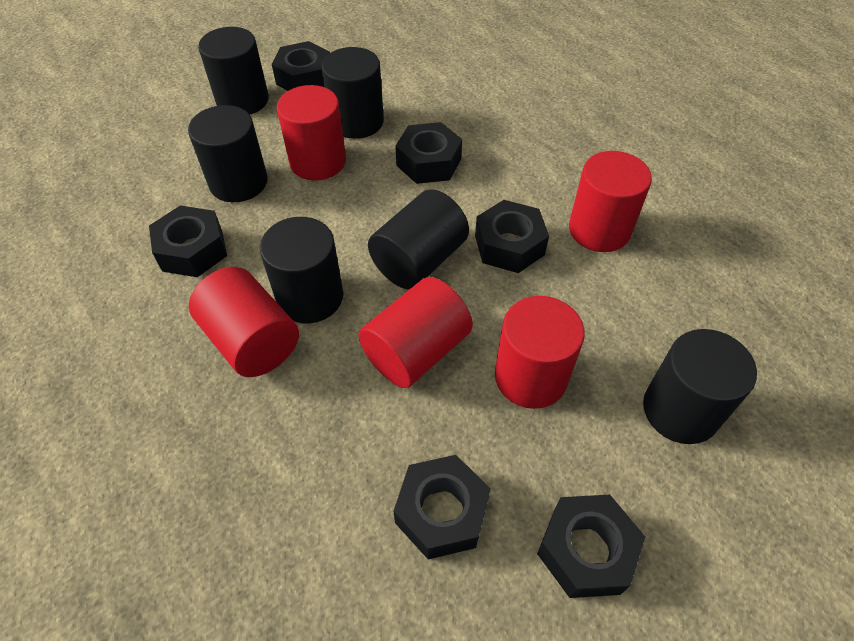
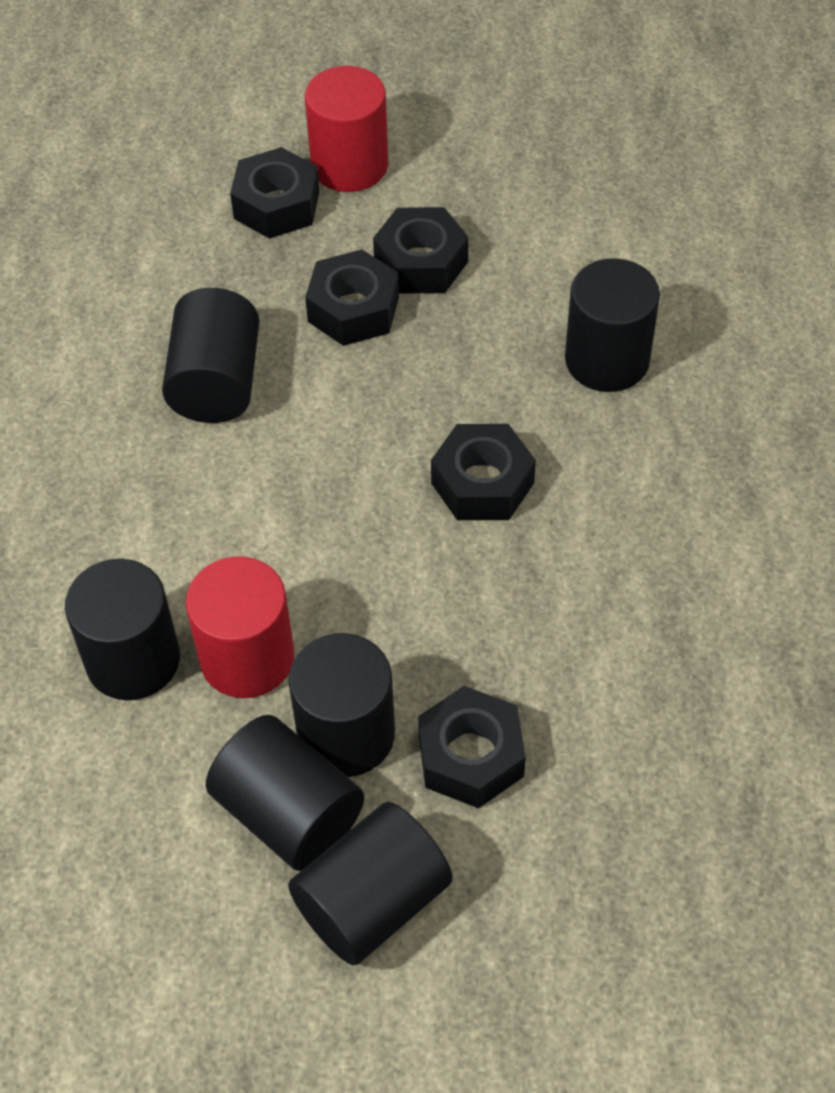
black nut: 6 -> 5
red cylinder: 5 -> 2

